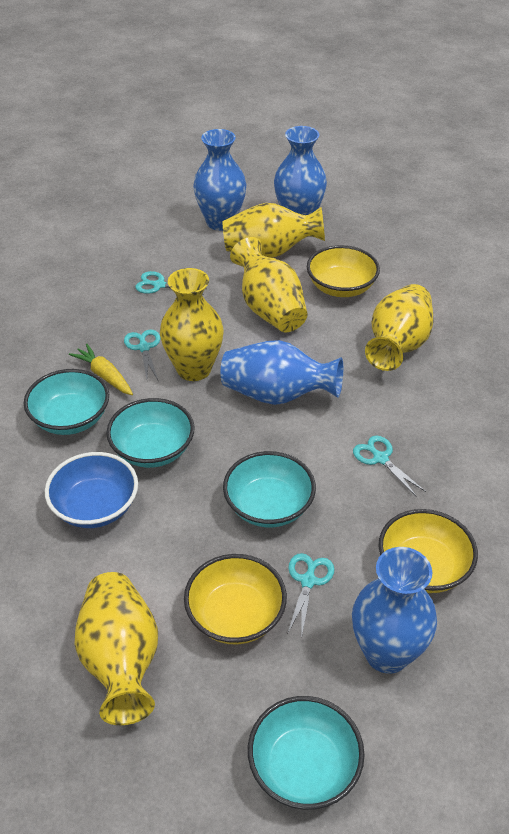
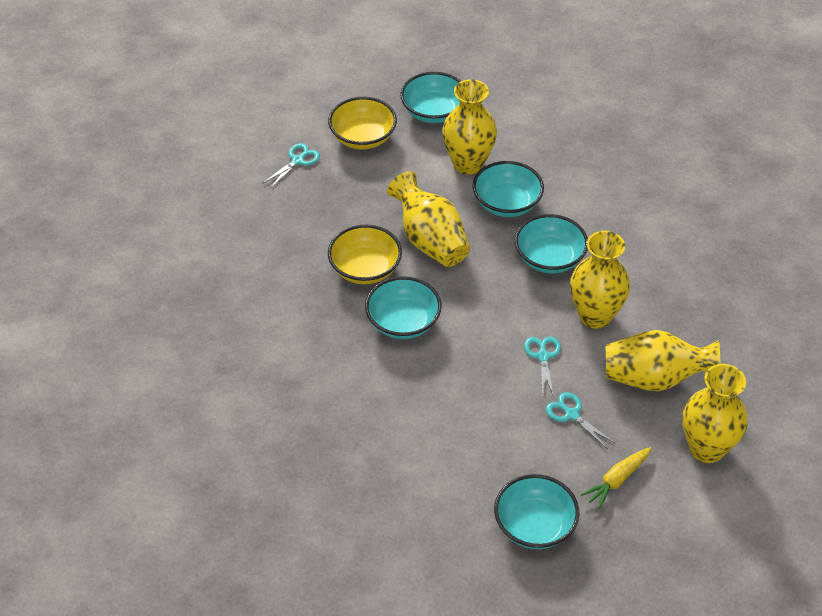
blue bowl: 1 -> 0
blue vase: 4 -> 0
turquoise bowl: 4 -> 5
turquoise scissors: 4 -> 3
yellow bowl: 3 -> 2

